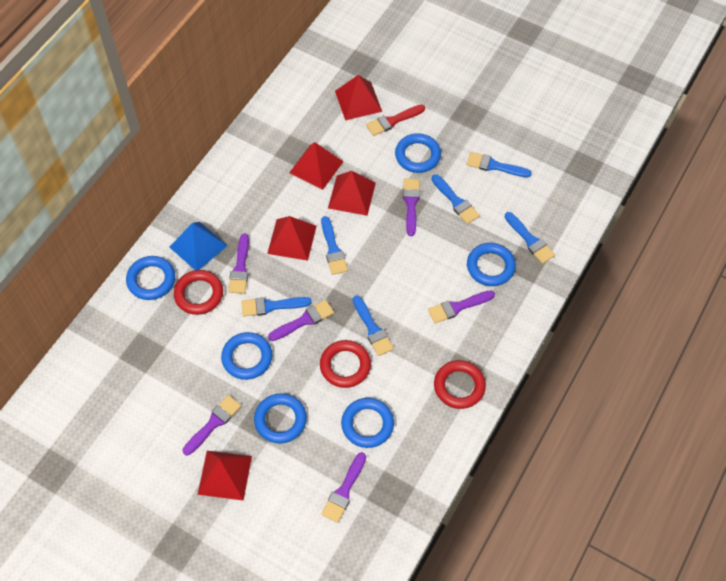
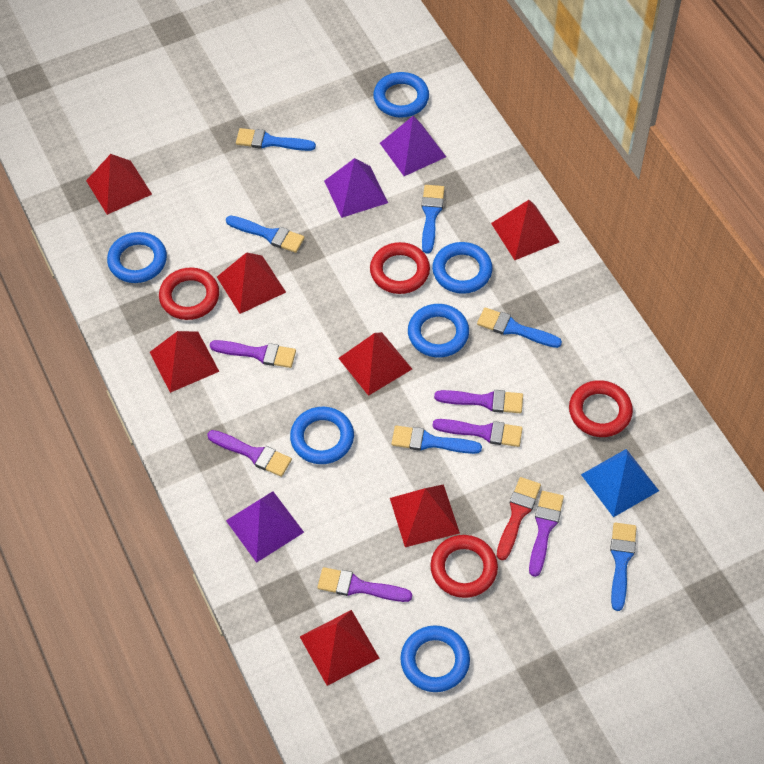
purple pyramid: 0 -> 3
red pyramid: 5 -> 7
red ring: 3 -> 4

